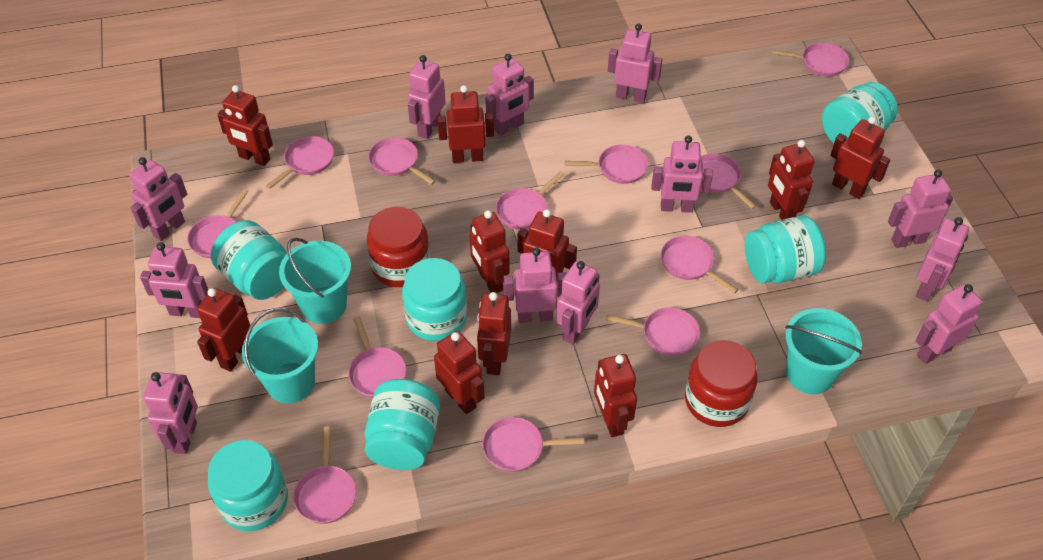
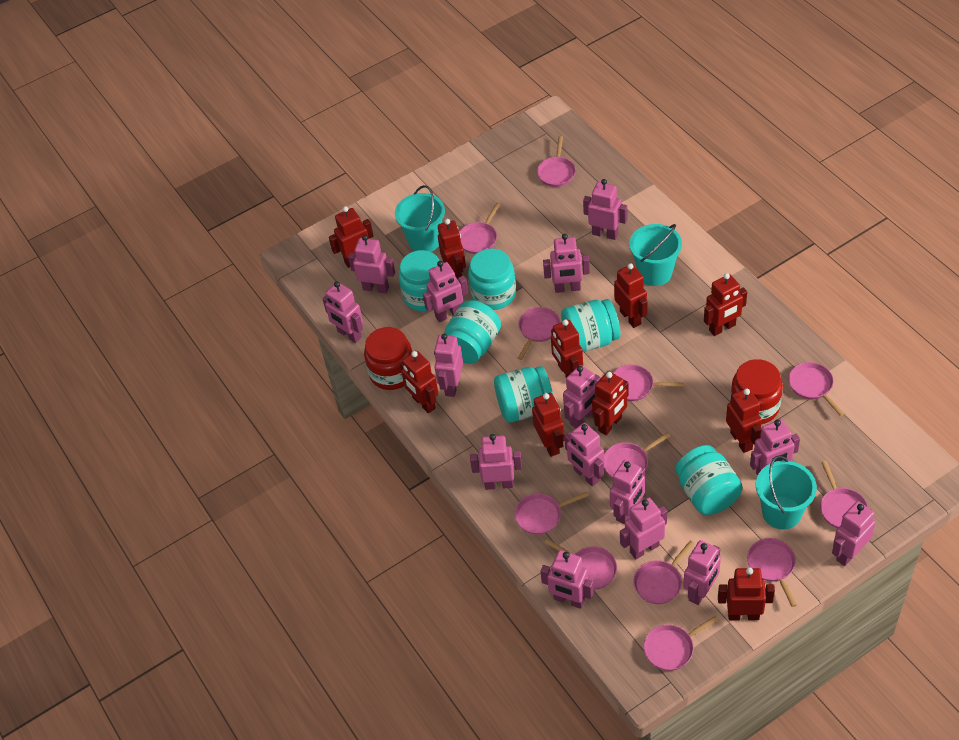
pink robot: 12 -> 15

